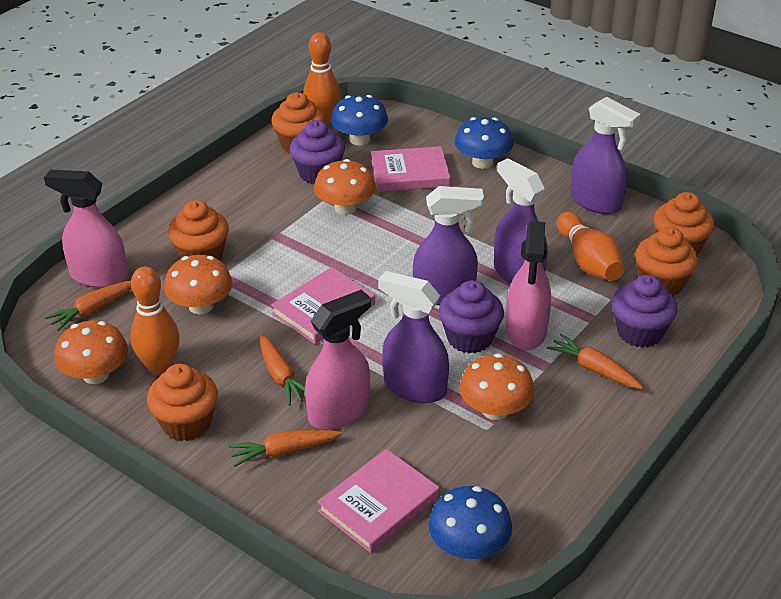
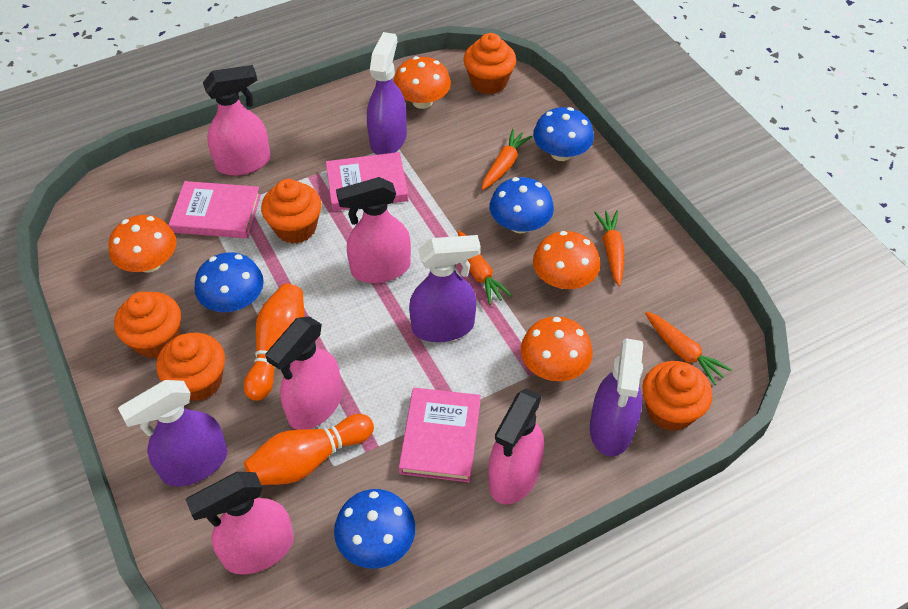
blue mushroom: 3 -> 4
orange bowling pin: 3 -> 2
pink spray bottle: 3 -> 5
purple cupcake: 3 -> 0

